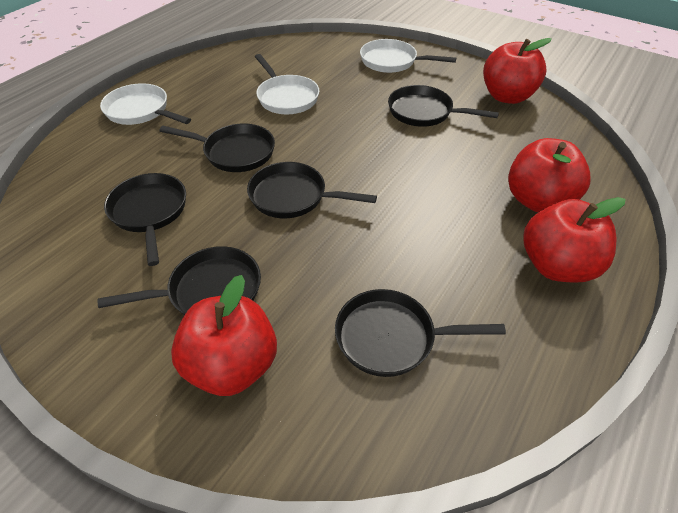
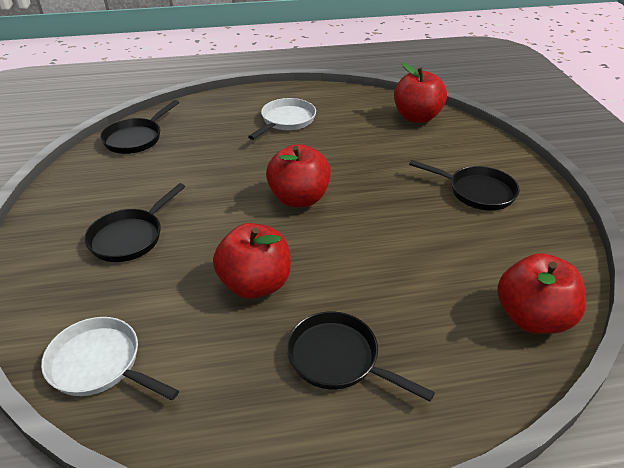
black pan: 6 -> 4
white pan: 3 -> 2

